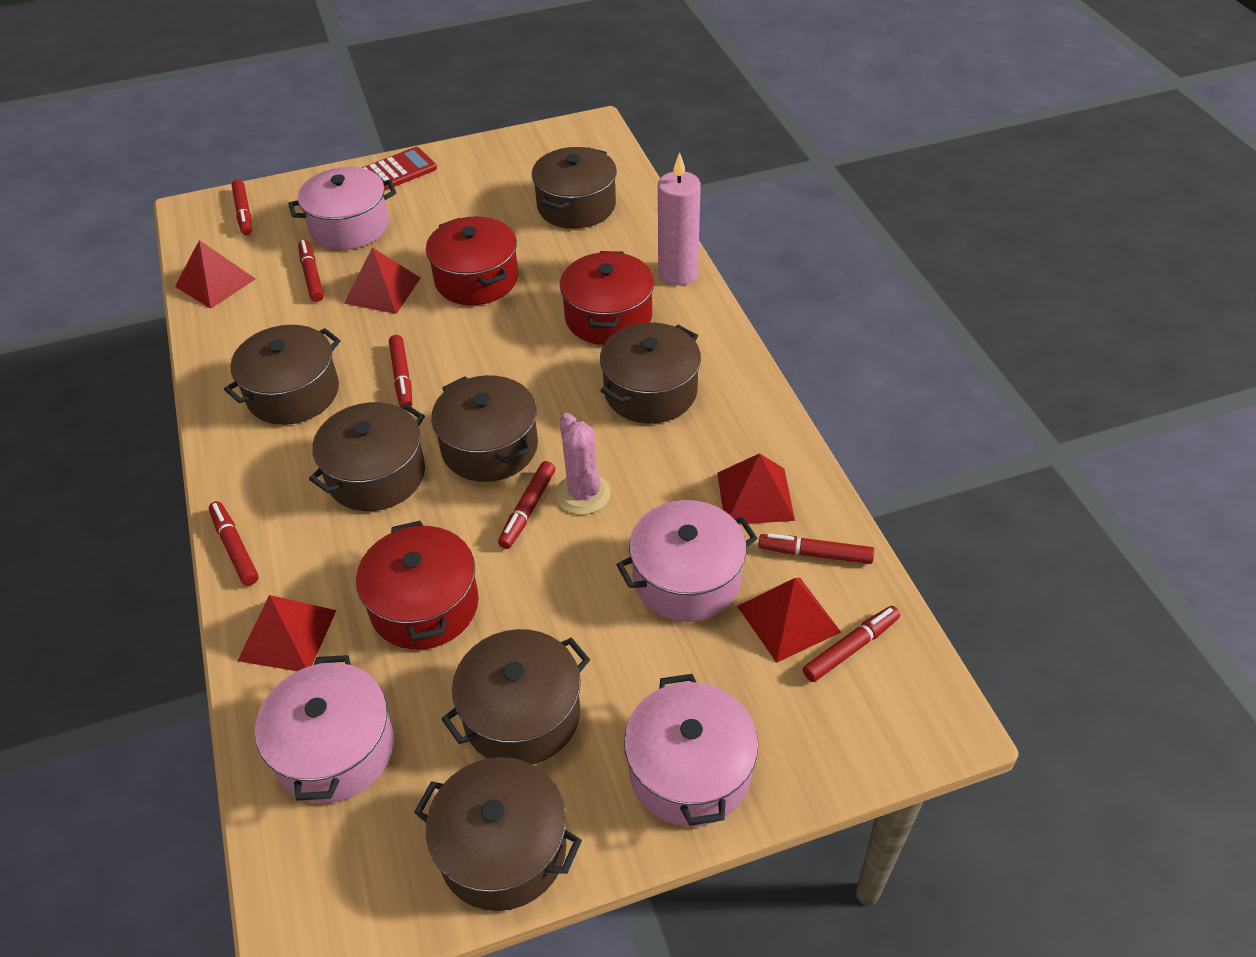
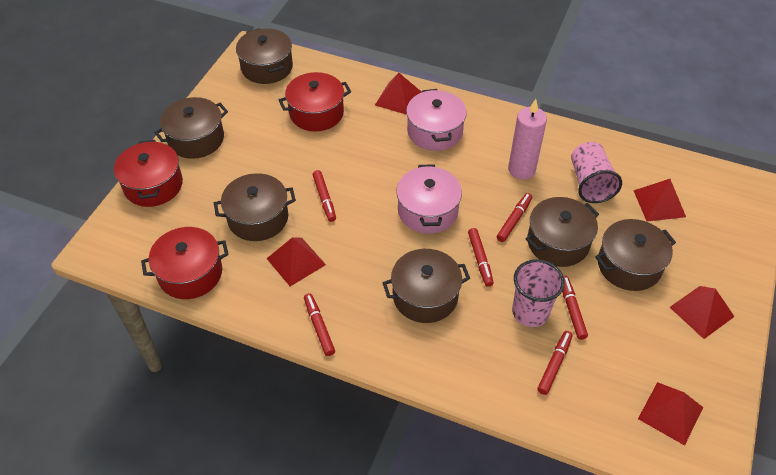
brown pot: 7 -> 6
pink cactus: 1 -> 0
pink cup: 0 -> 2
pink pot: 4 -> 2
red calculator: 1 -> 0
red marker: 7 -> 6

